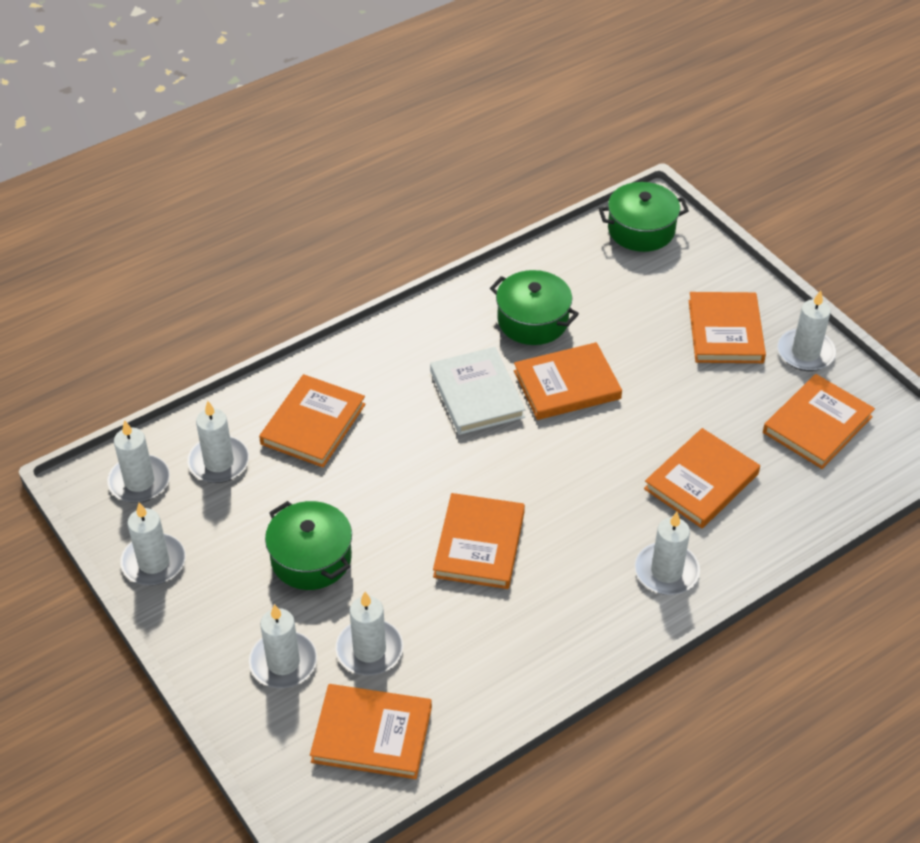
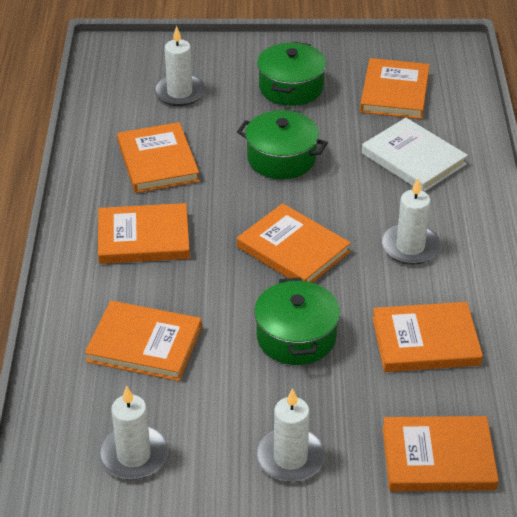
white candle: 7 -> 4

